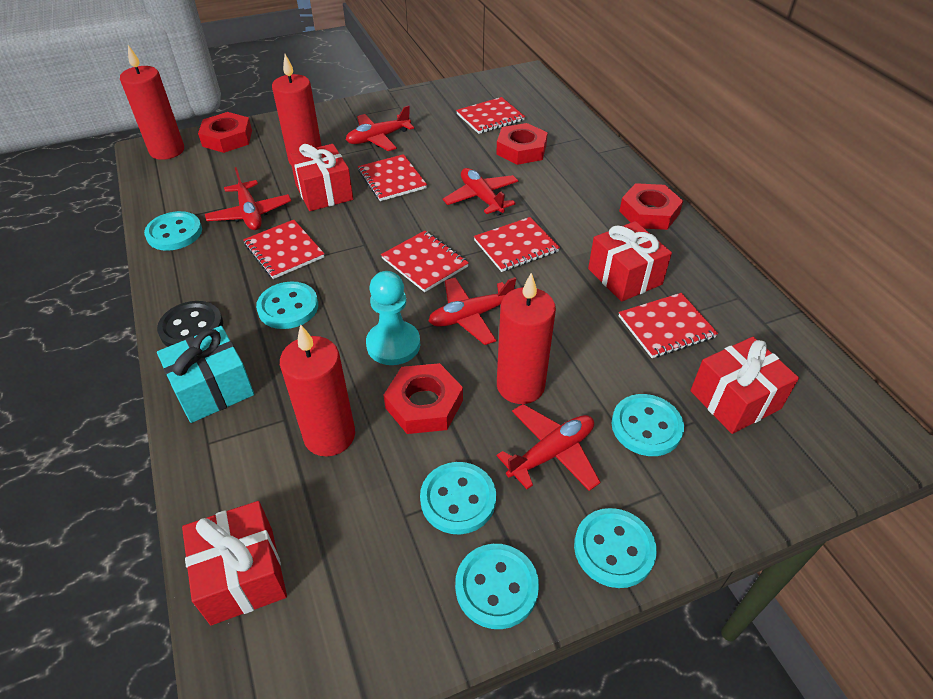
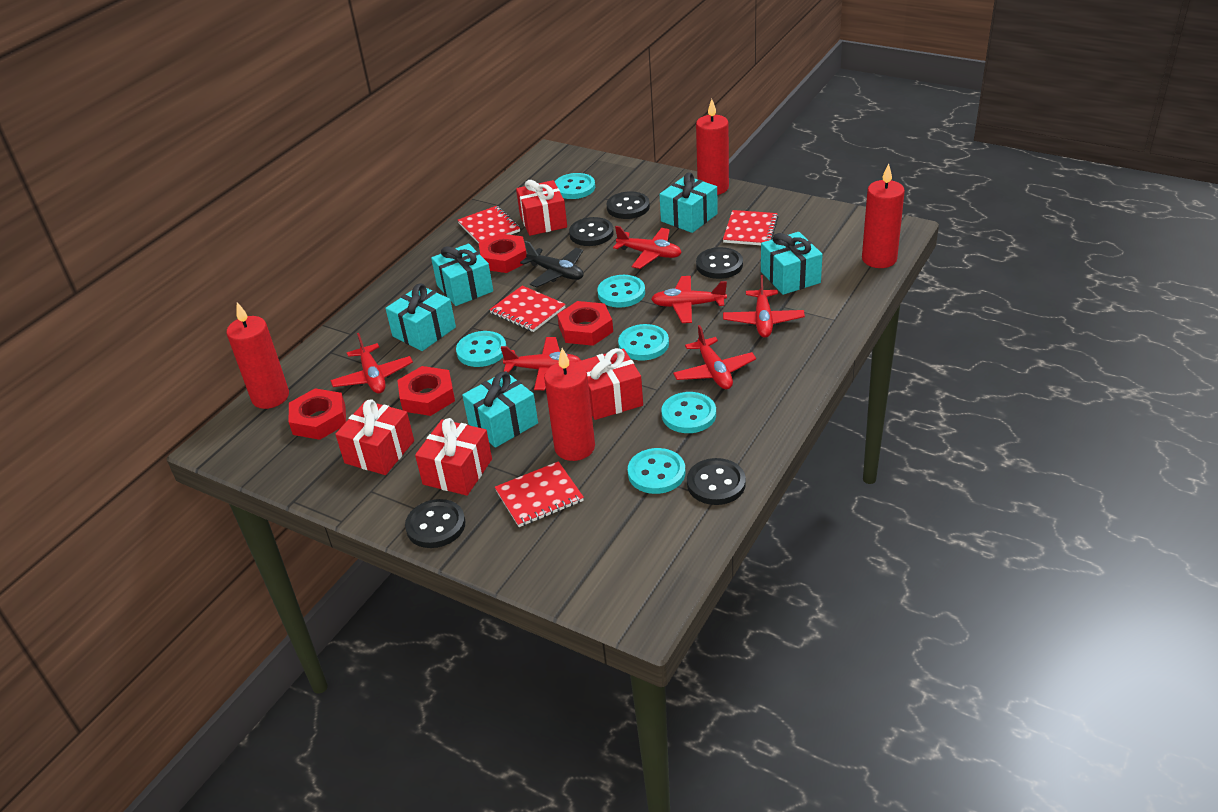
black button: 1 -> 5
black plane: 0 -> 1
red notebook: 6 -> 4
red plane: 5 -> 6
turquoise gift: 1 -> 5
turquoise pawn: 1 -> 0

